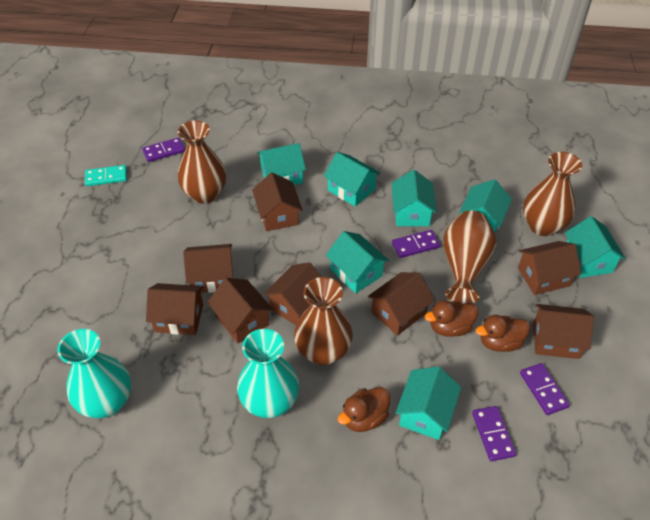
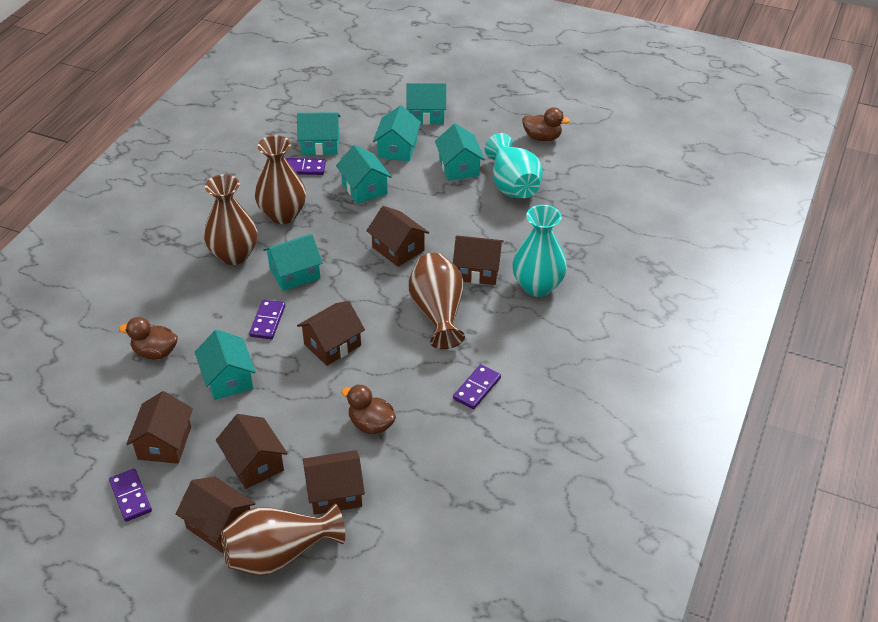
brown house: 8 -> 7
turquoise domino: 1 -> 0

